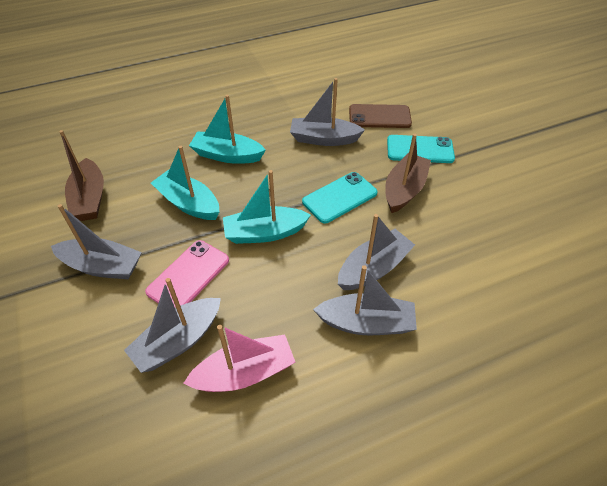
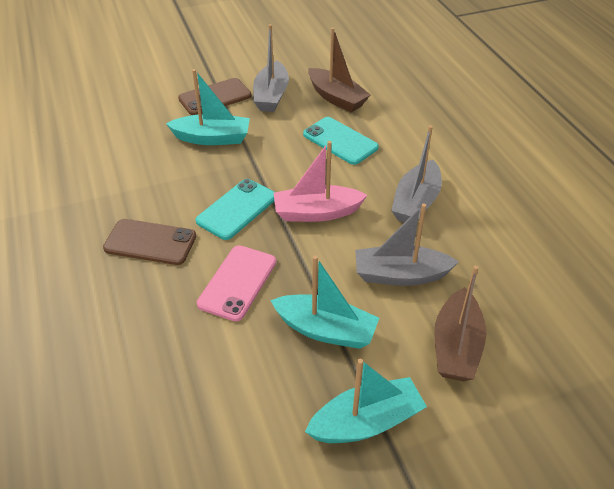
brown phone: 1 -> 2
grey boat: 5 -> 3

